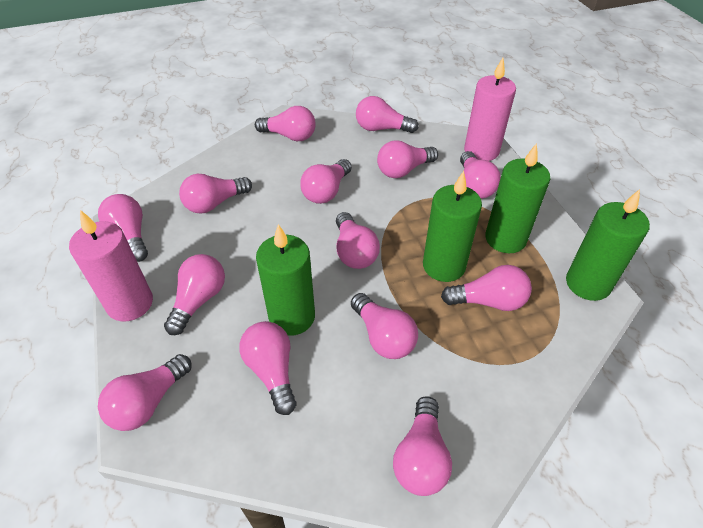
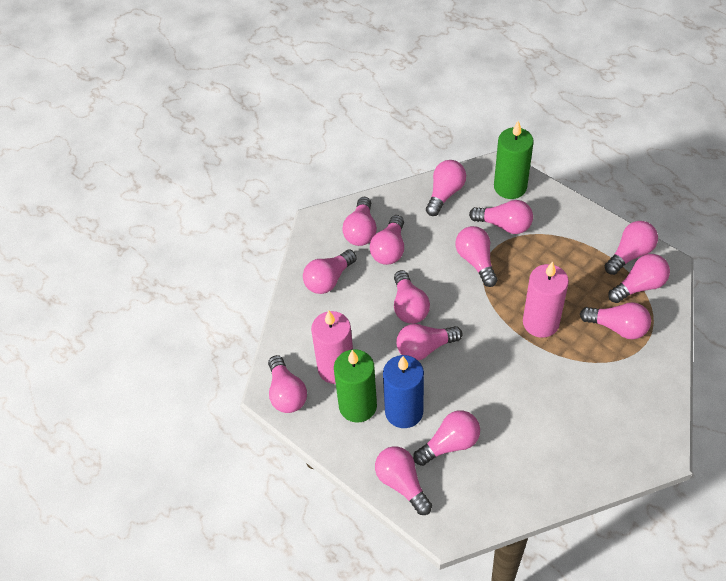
blue candle: 0 -> 1
green candle: 4 -> 2

